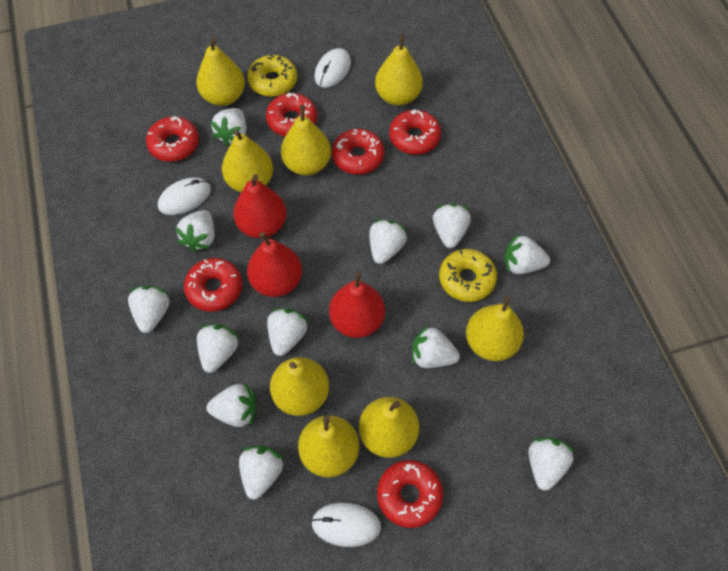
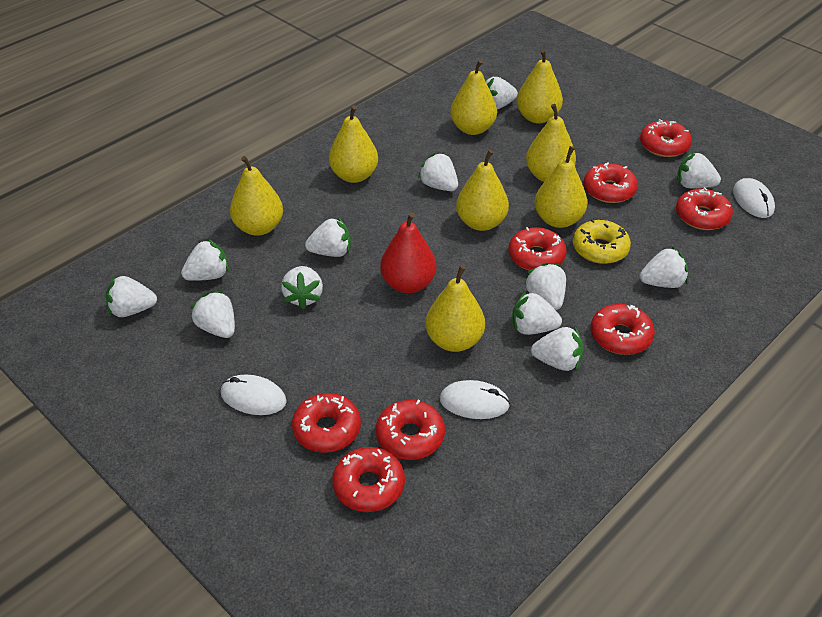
red donut: 6 -> 8
red pear: 3 -> 1
yellow donut: 2 -> 1

